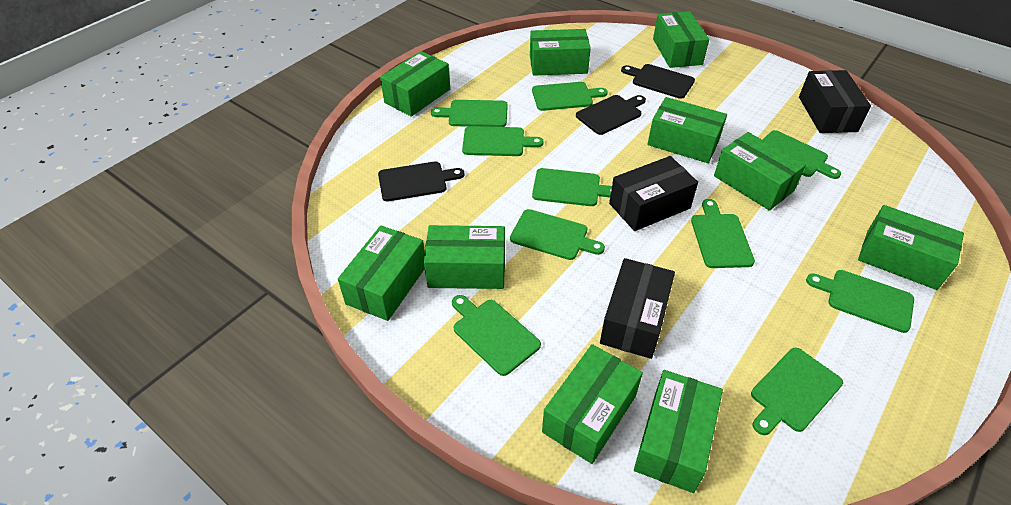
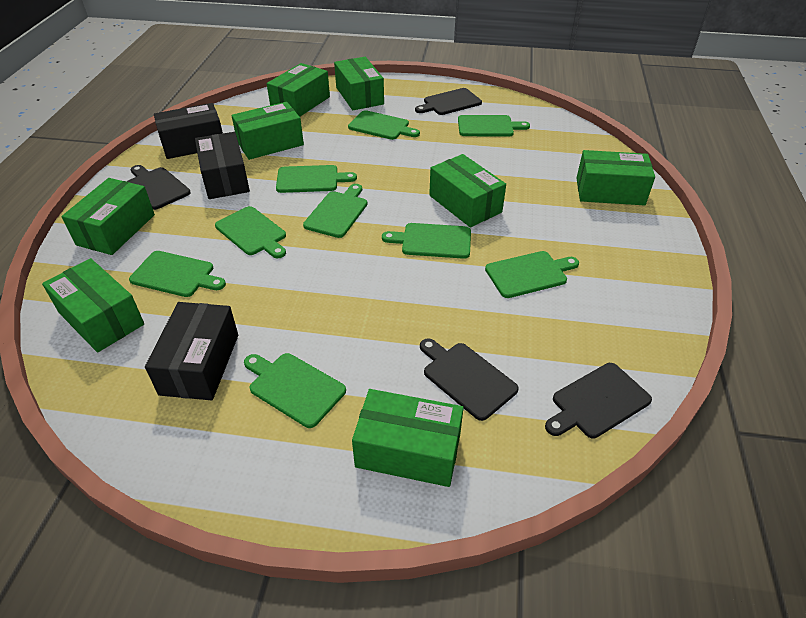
black cutting board: 3 -> 4
green box: 10 -> 8
green cutting board: 10 -> 9

